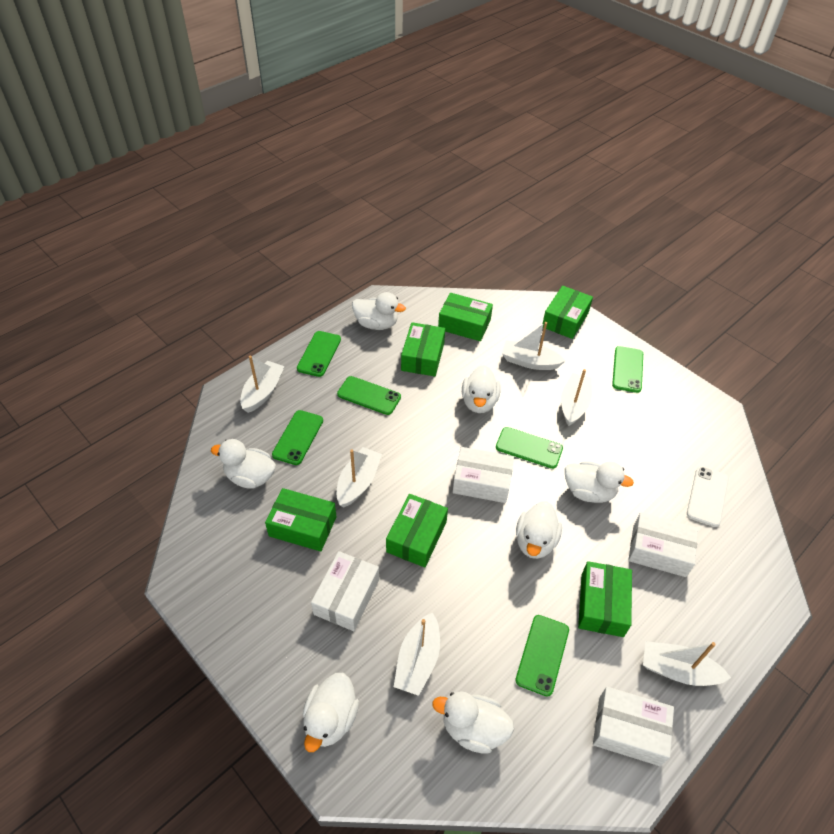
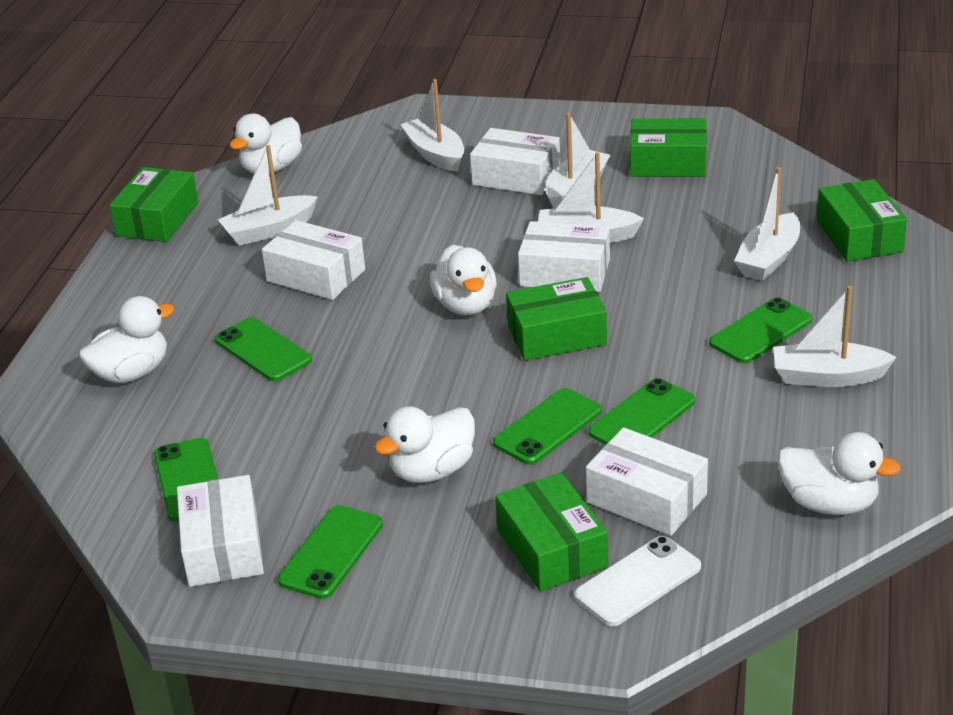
green box: 6 -> 5
white box: 4 -> 5
white duck: 7 -> 5

